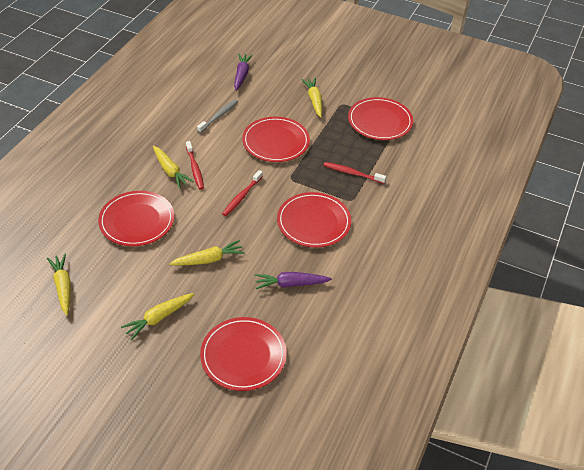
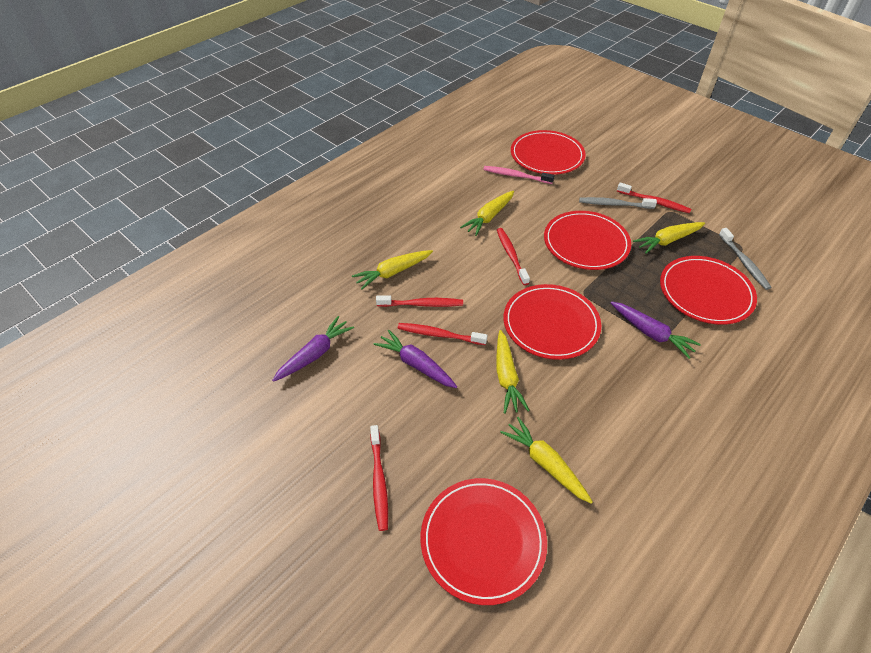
grey toothbrush: 1 -> 2
pink toothbrush: 0 -> 1
purple carrot: 2 -> 3
red toothbrush: 3 -> 5

